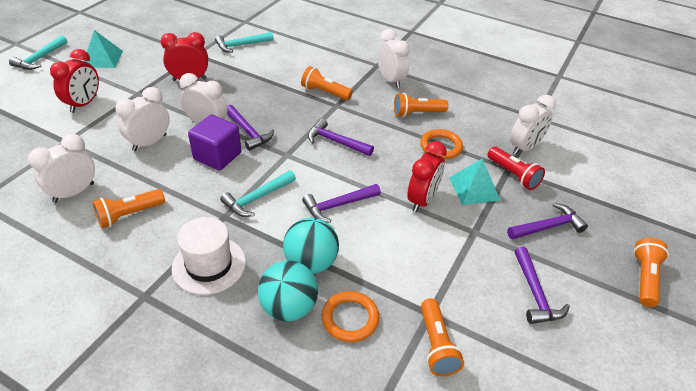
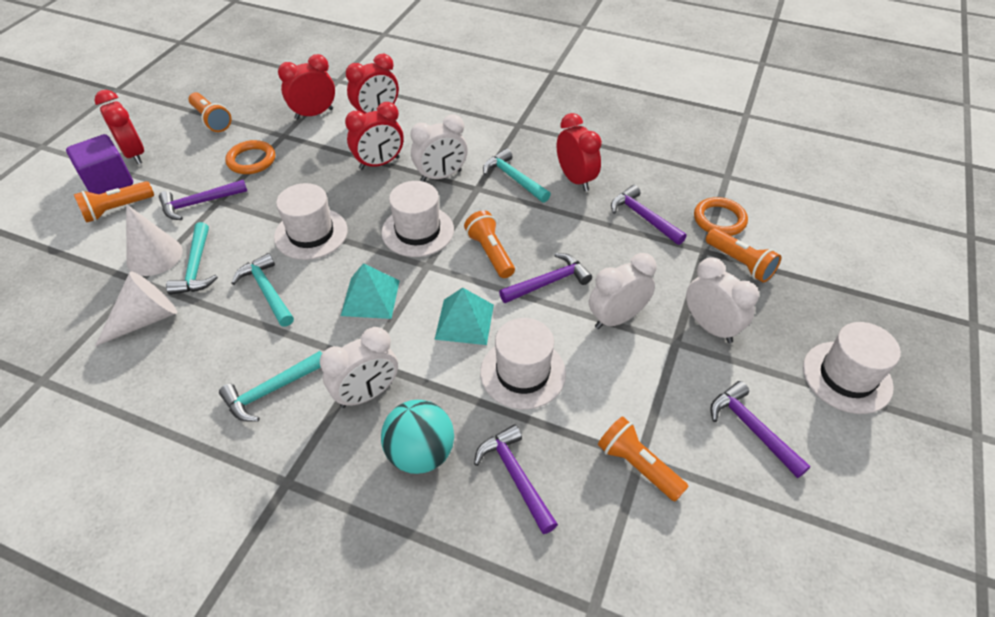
red clock: 3 -> 5
red flashlight: 1 -> 0
turquoise ball: 2 -> 1
turquoise hammer: 3 -> 4
white clock: 5 -> 4
white cone: 0 -> 2
white hat: 1 -> 4

